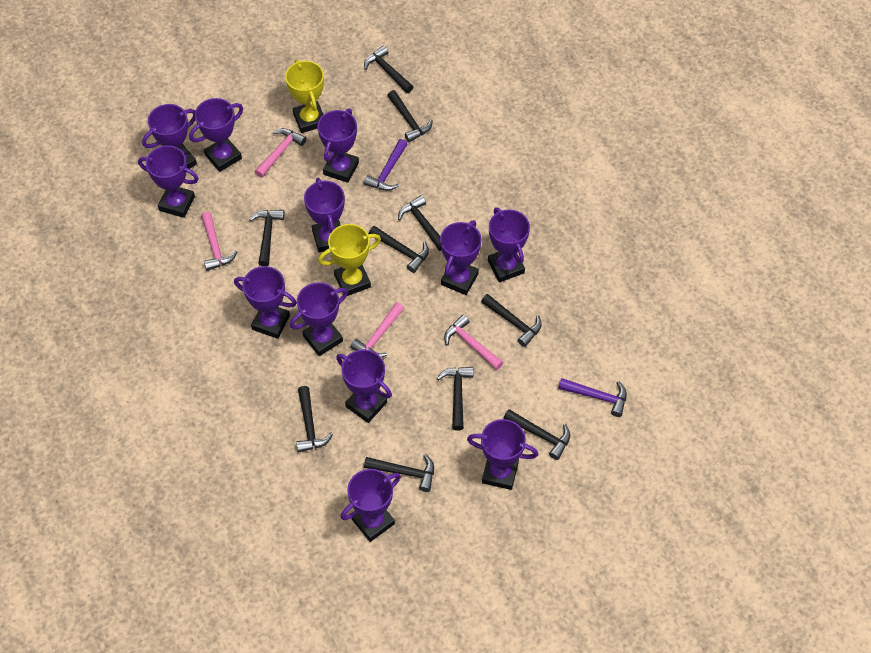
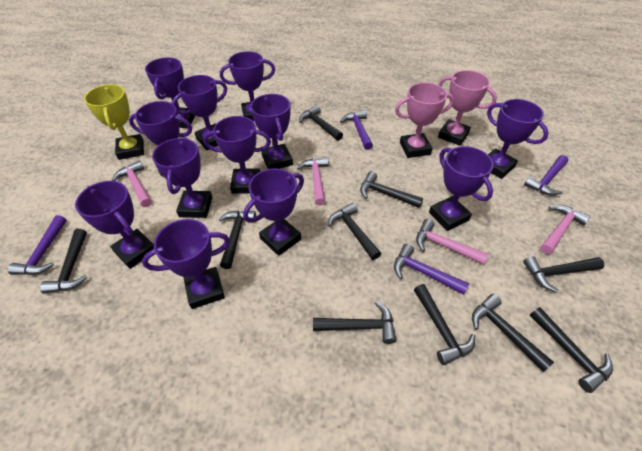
pink trophy: 0 -> 2
purple hammer: 2 -> 4
yellow trophy: 2 -> 1

